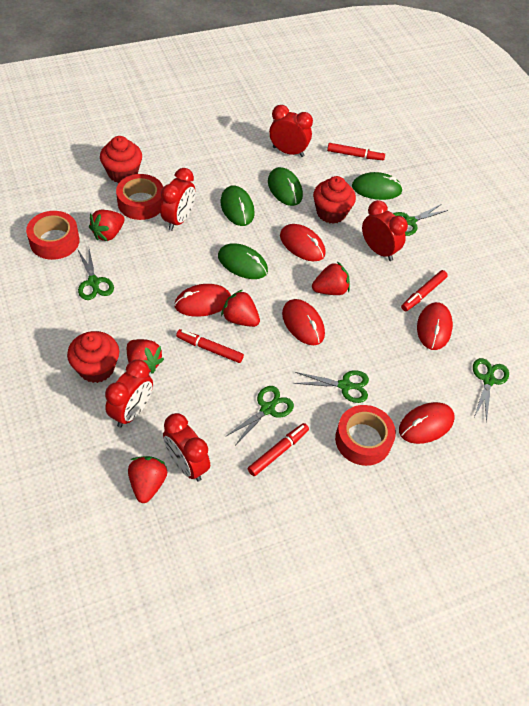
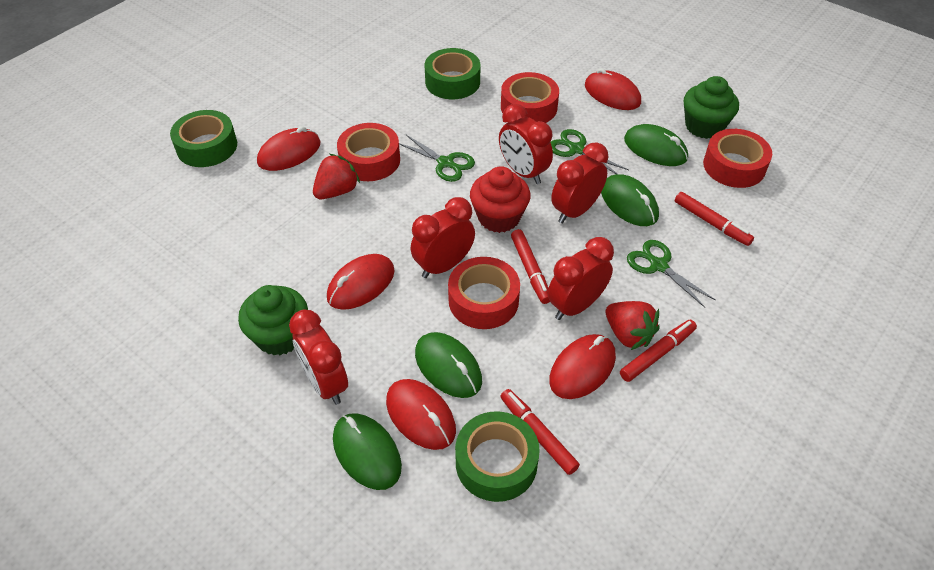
green cupcake: 0 -> 2
green scissors: 5 -> 3
green tape: 0 -> 3
red cupcake: 3 -> 1
red strawberry: 5 -> 2
red tape: 3 -> 4

